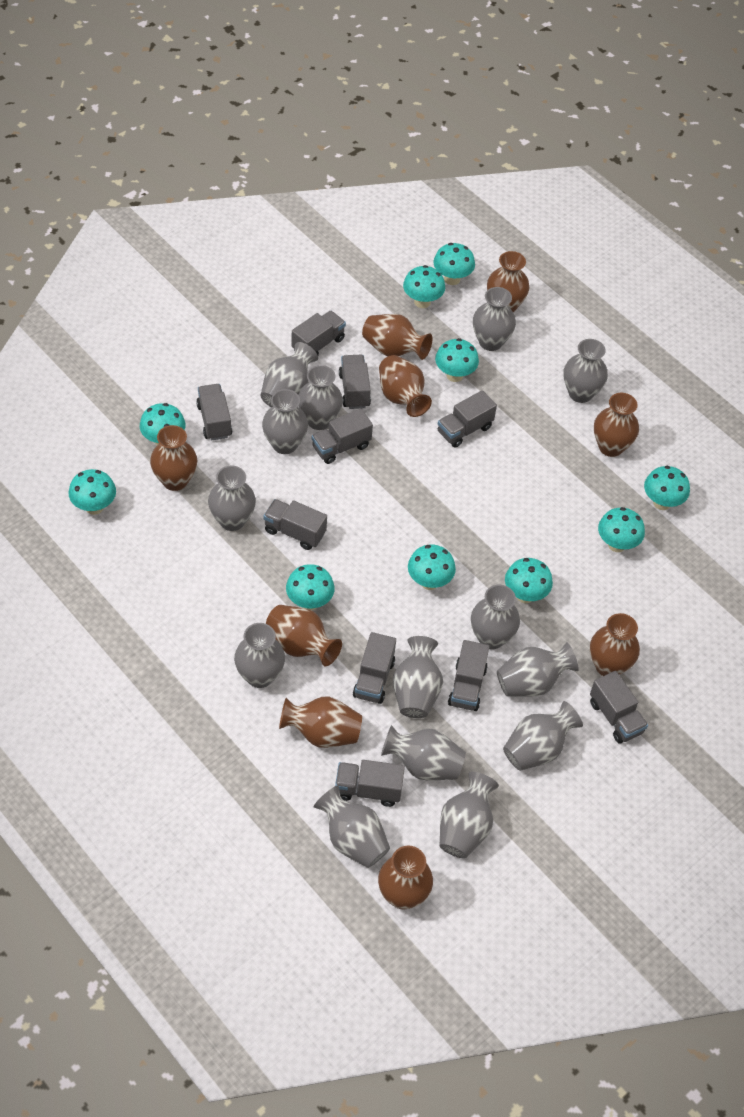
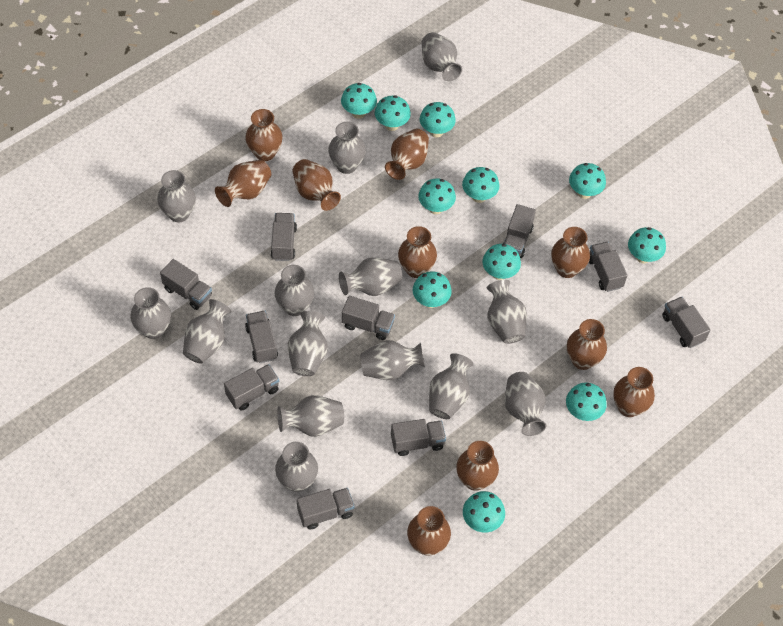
brown vase: 9 -> 10
turquoise mushroom: 10 -> 11

